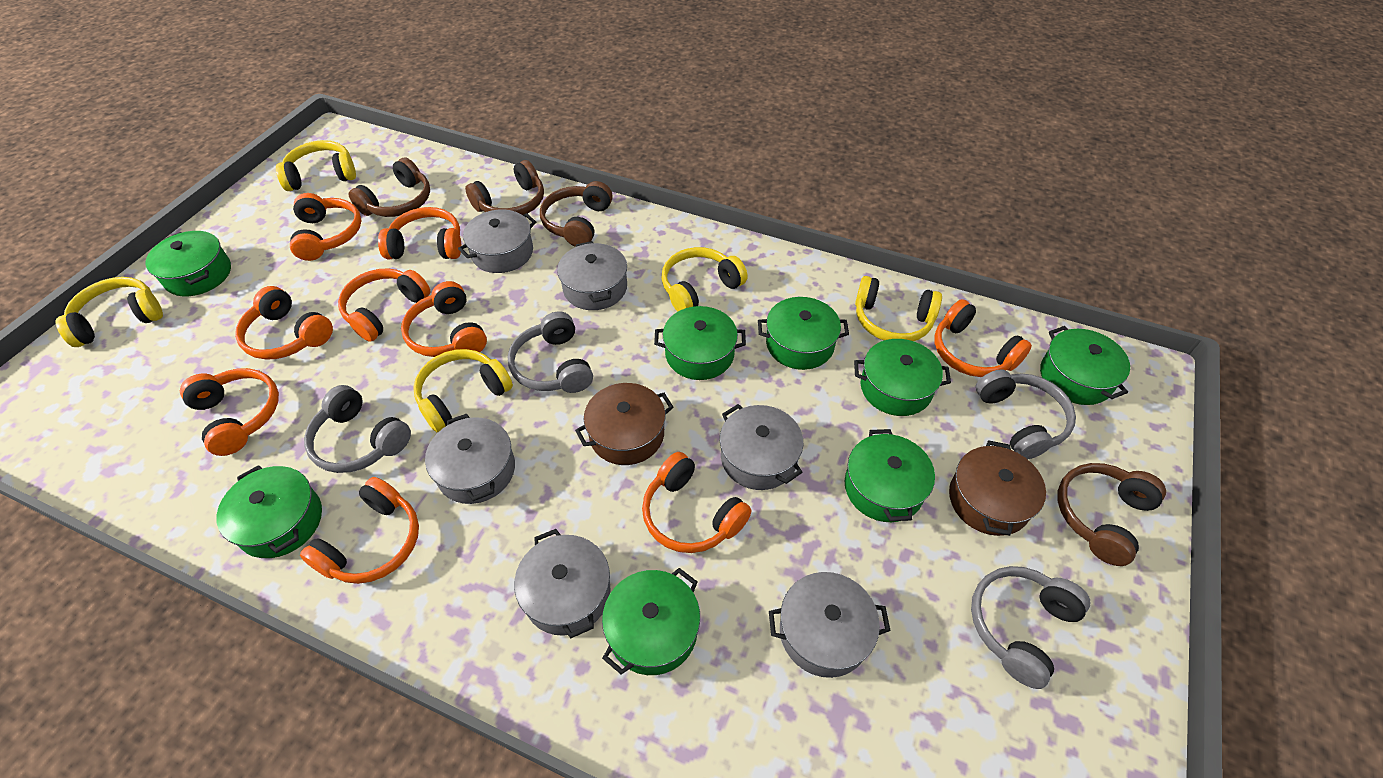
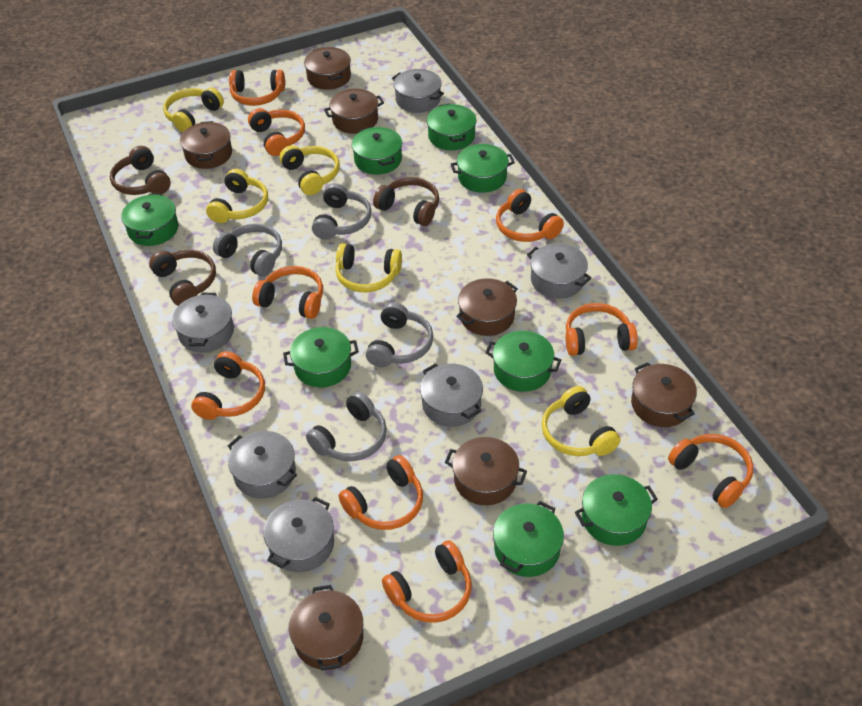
brown headphones: 4 -> 3
brown pot: 2 -> 7

